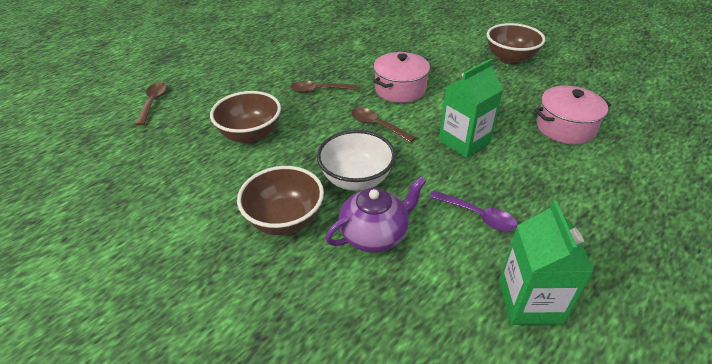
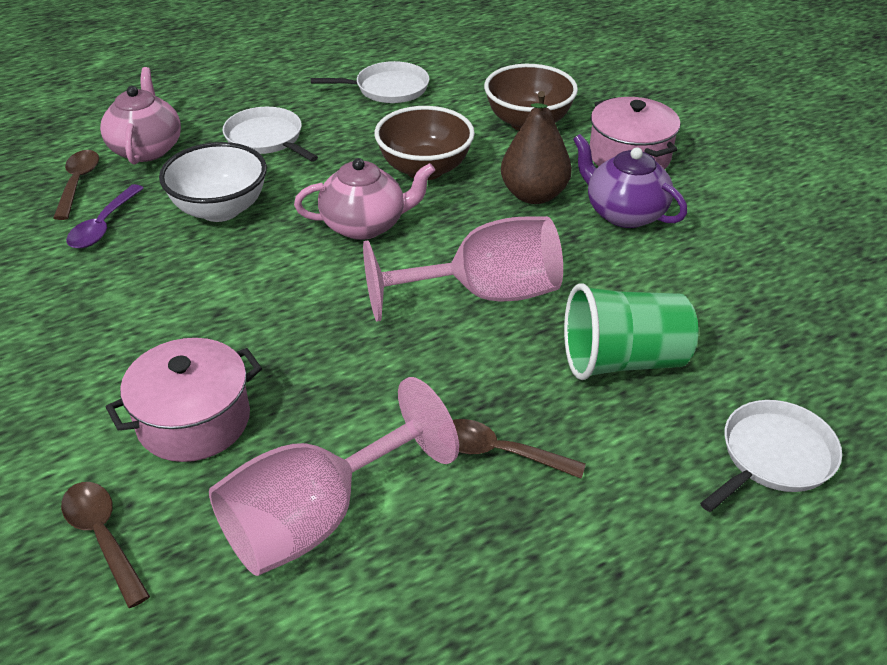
brown bowl: 3 -> 2
brown pear: 0 -> 1
green carton: 2 -> 0
green cup: 0 -> 1
pink goblet: 0 -> 2
pink teapot: 0 -> 2
white pan: 0 -> 3

